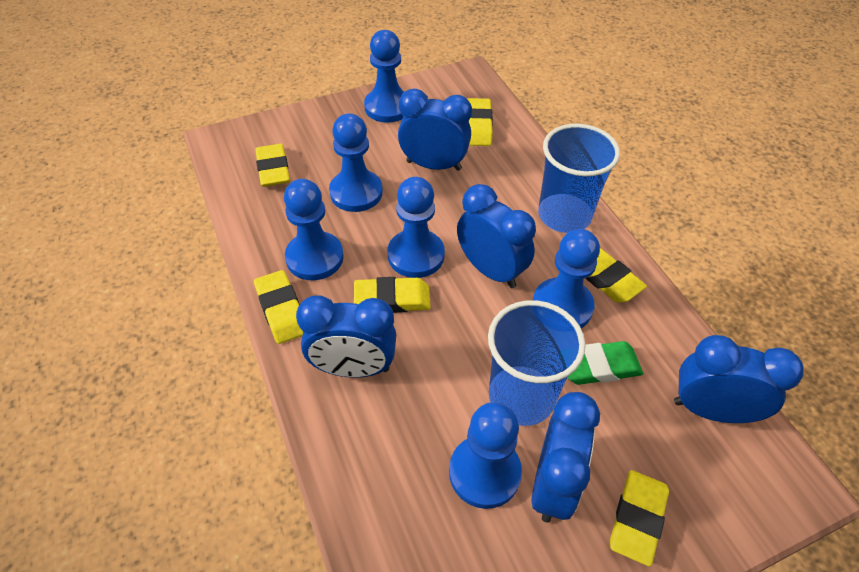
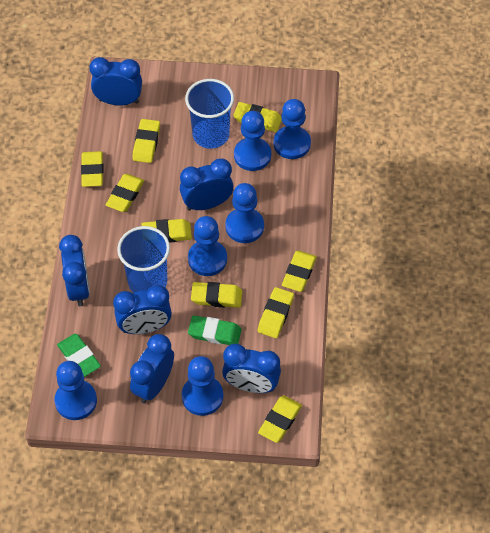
blue clock: 5 -> 6
green eraser: 1 -> 2
yellow eraser: 6 -> 9

